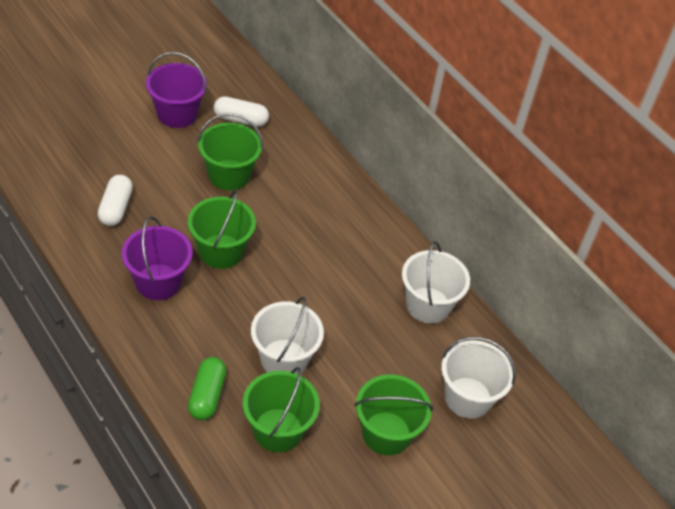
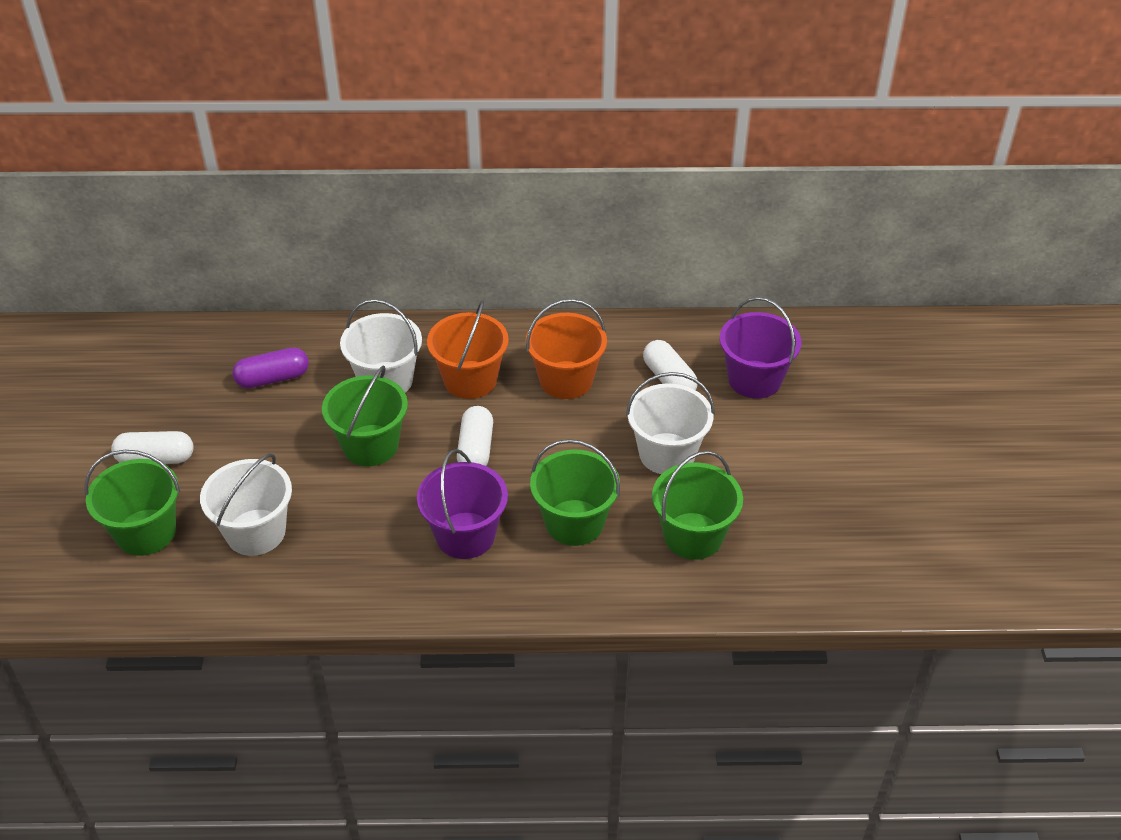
green capsule: 1 -> 0
orange bucket: 0 -> 2
purple capsule: 0 -> 1
white capsule: 2 -> 3

